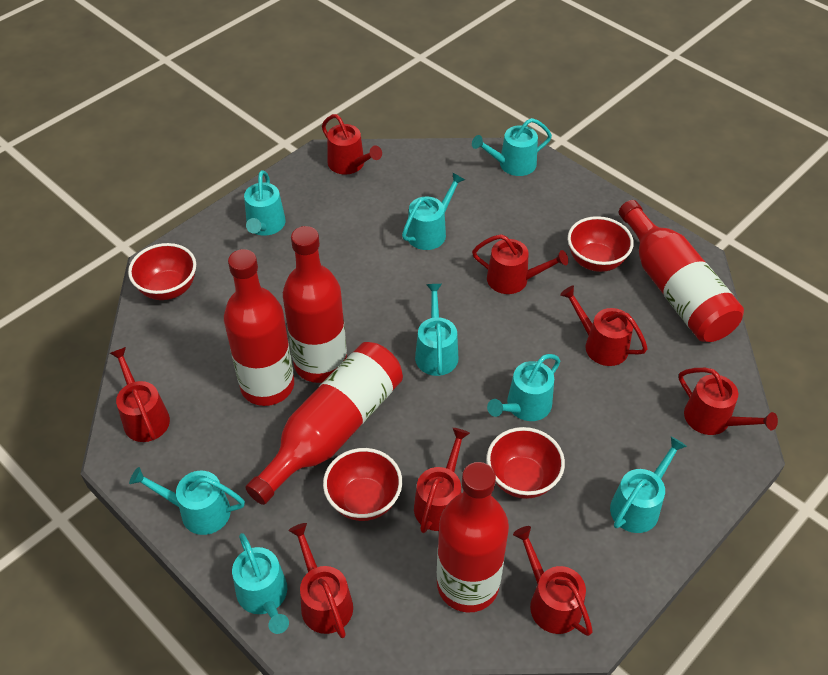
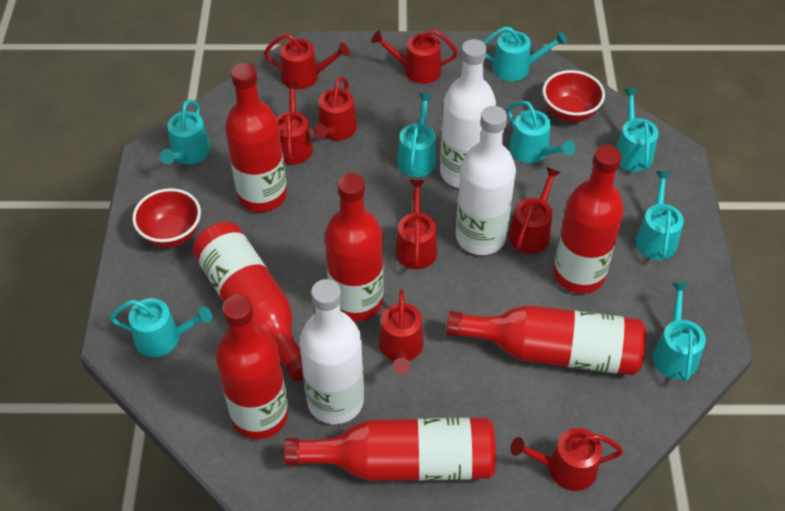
red bottle: 5 -> 7
red bowl: 4 -> 2
white bottle: 0 -> 3

